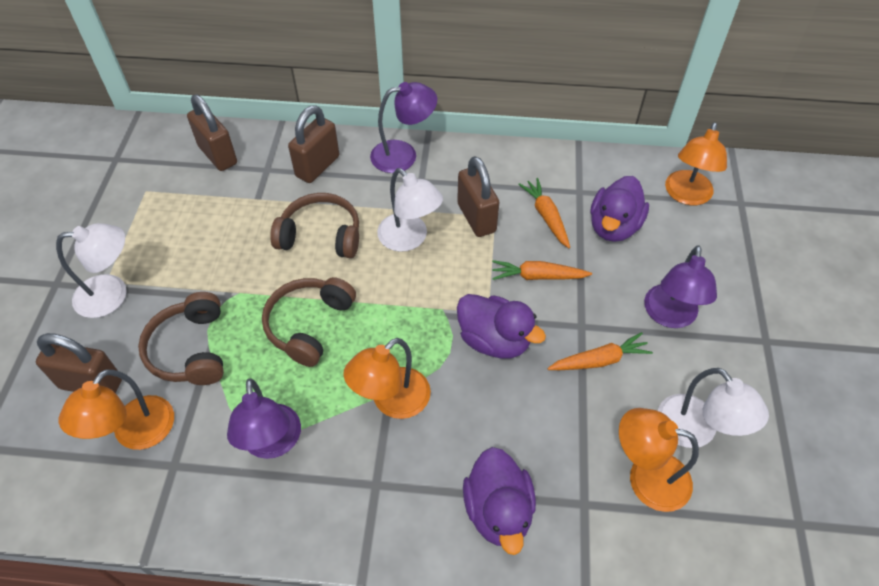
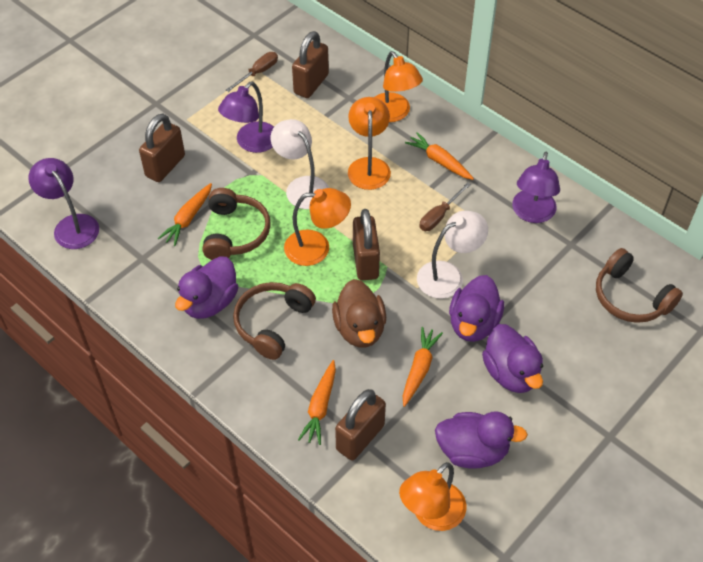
brown duck: 0 -> 1
brown screwdriver: 0 -> 2
orange carrot: 3 -> 4
purple duck: 3 -> 4
white lamp: 3 -> 2

